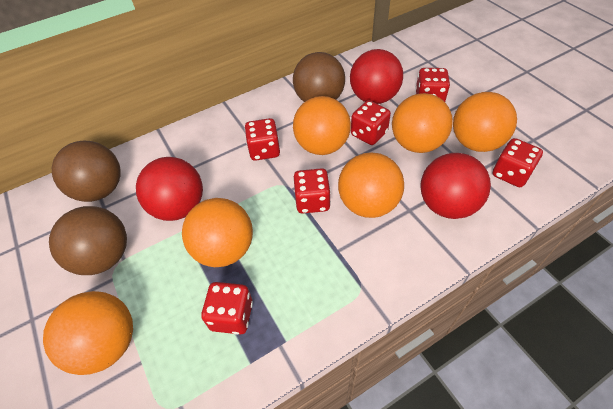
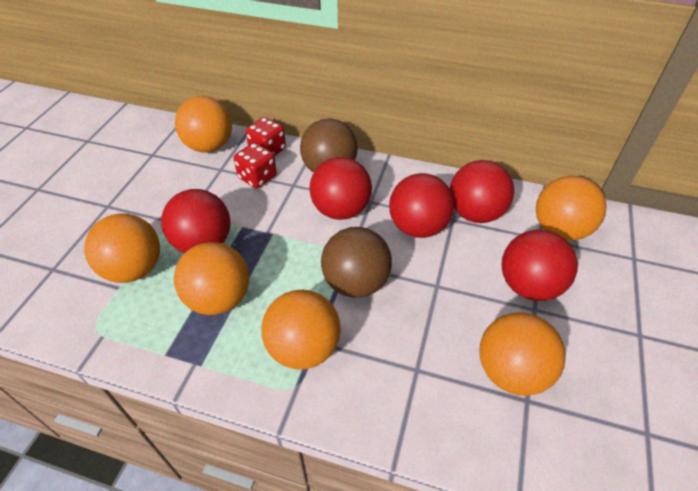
brown ball: 3 -> 2
red ball: 3 -> 5
red dice: 6 -> 2

